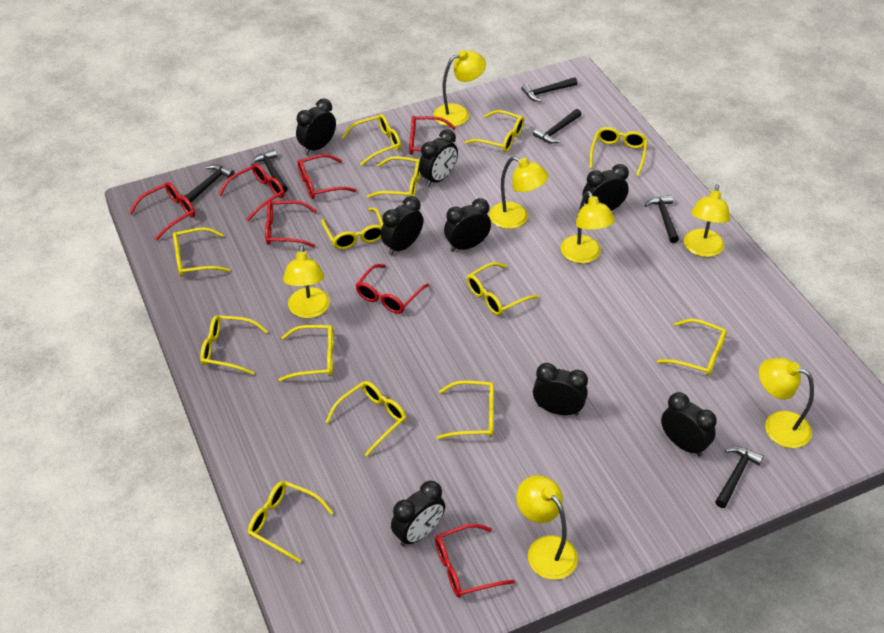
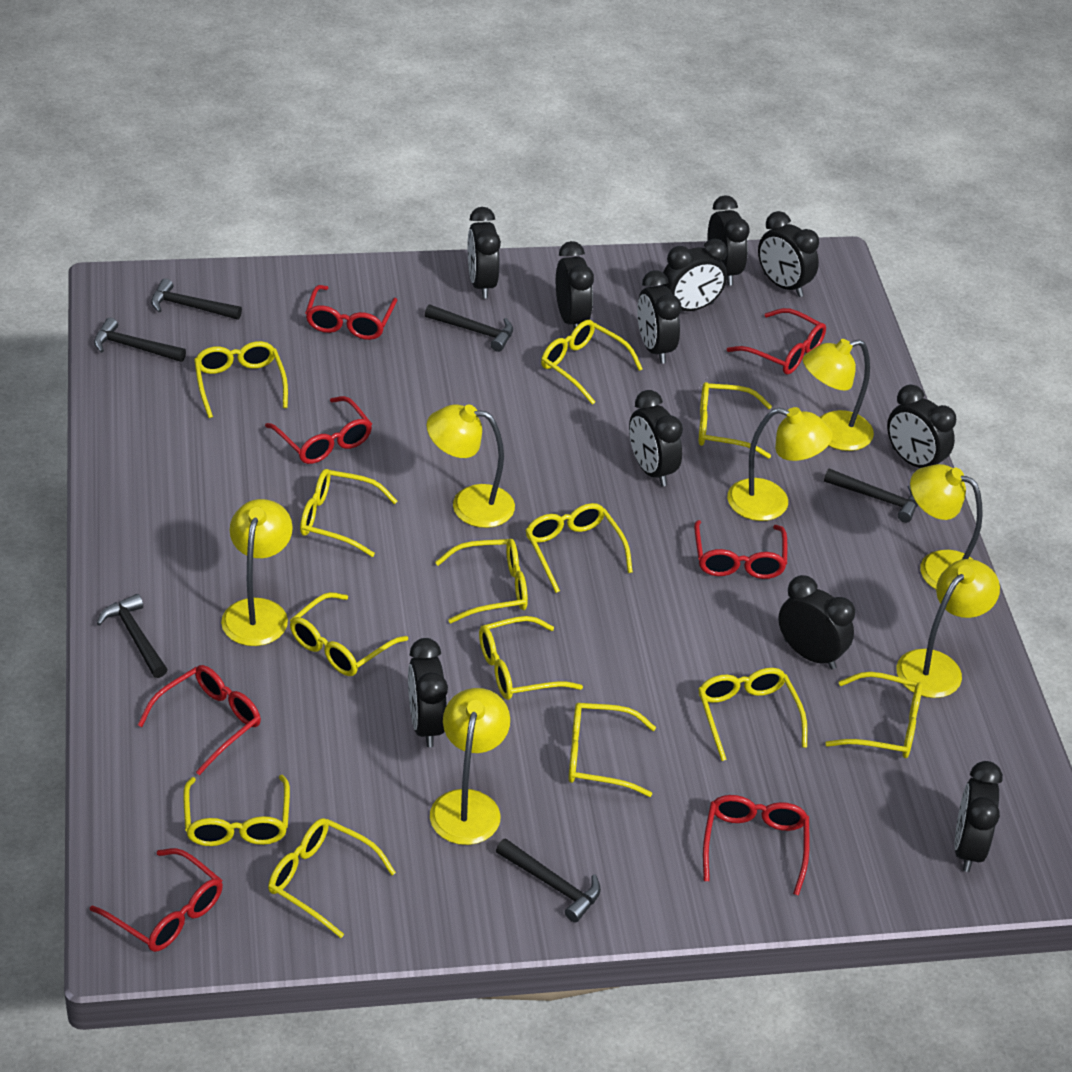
black clock: 8 -> 11

